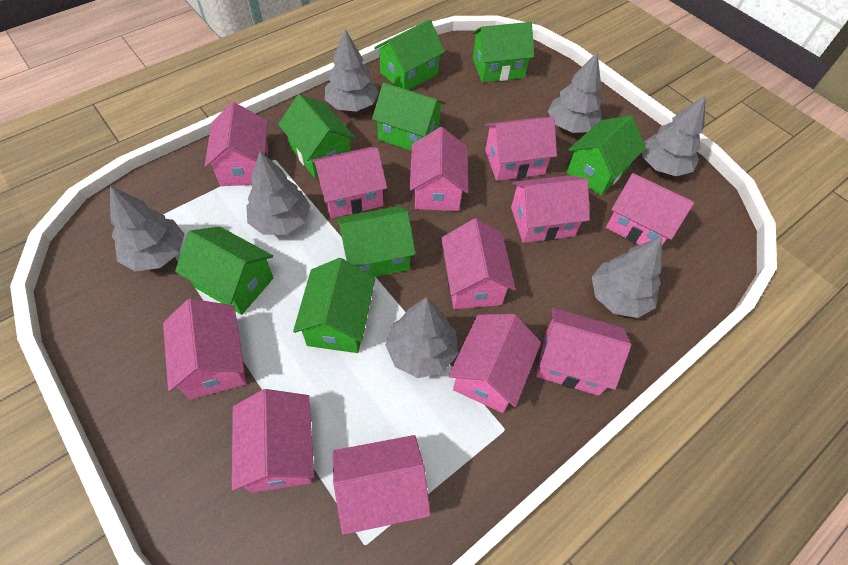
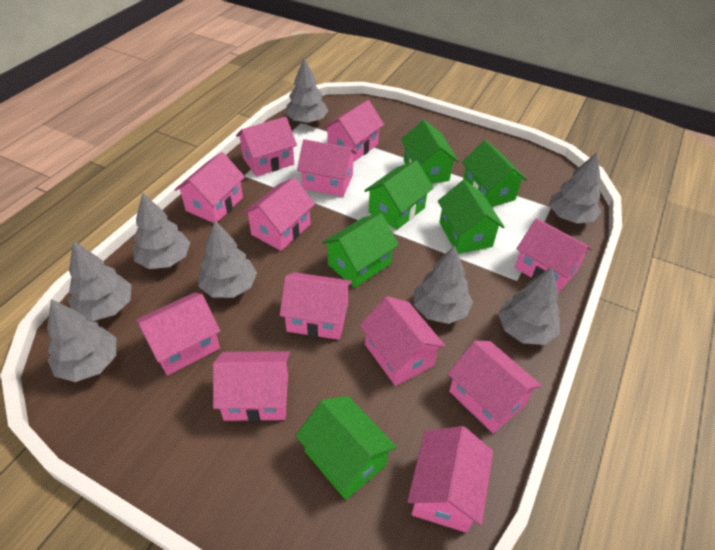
green house: 8 -> 6
grey tree: 7 -> 8

